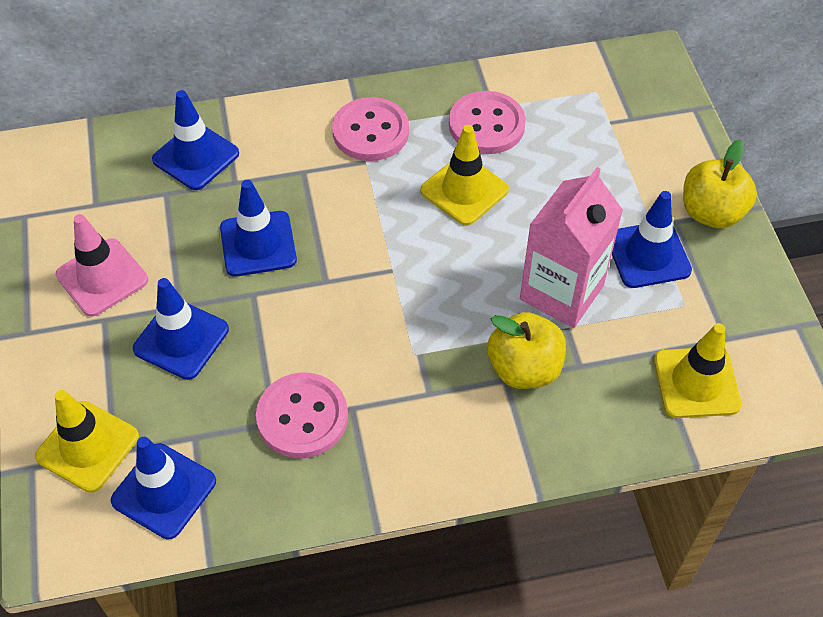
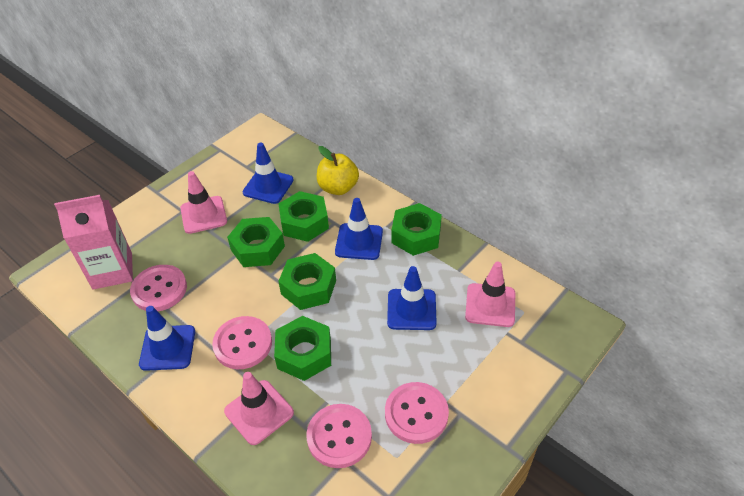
blue traffic cone: 5 -> 4
green nut: 0 -> 5
pink button: 3 -> 4
pink traffic cone: 1 -> 3
yellow apple: 2 -> 1
yellow traffic cone: 3 -> 0

